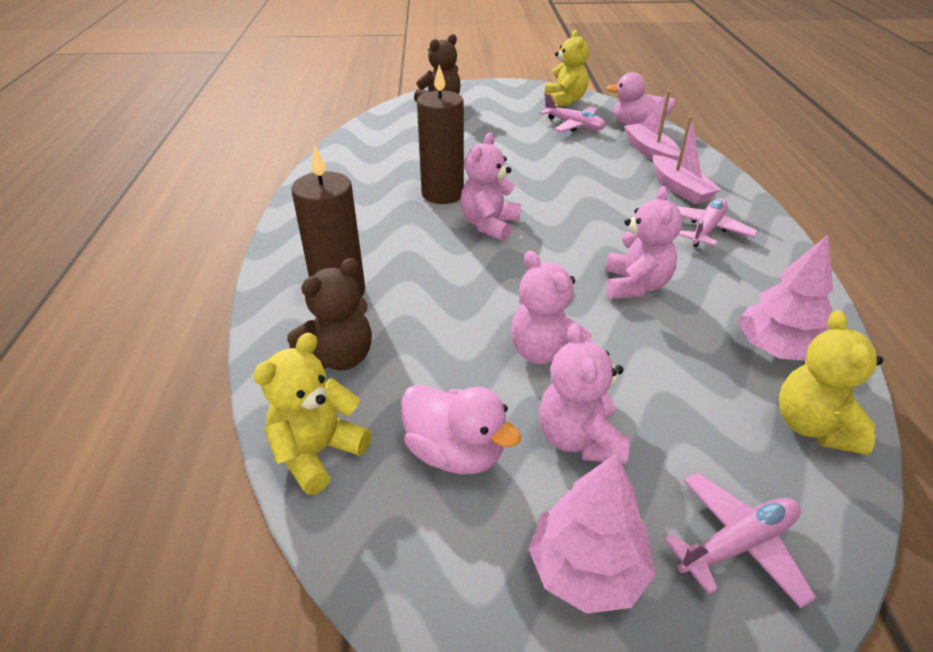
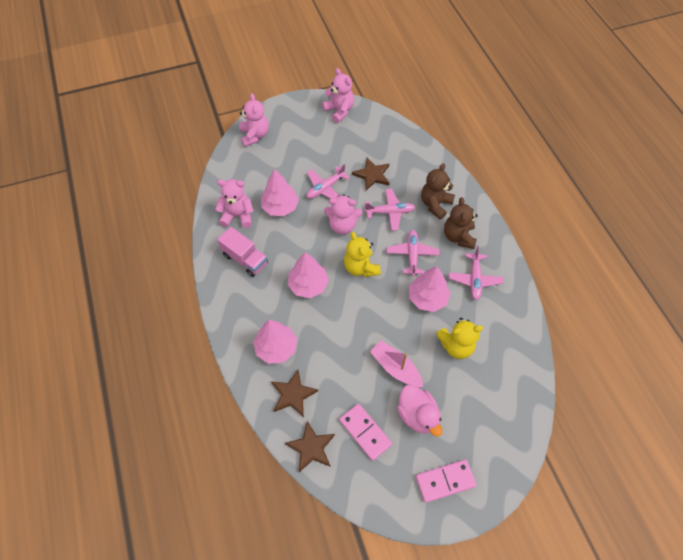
brown candle: 2 -> 0
brown star: 0 -> 3
pink boat: 2 -> 1
pink domino: 0 -> 2
pink duck: 2 -> 1
pink plane: 3 -> 4
pink tree: 2 -> 4
pink truck: 0 -> 1
yellow teddy bear: 3 -> 2

